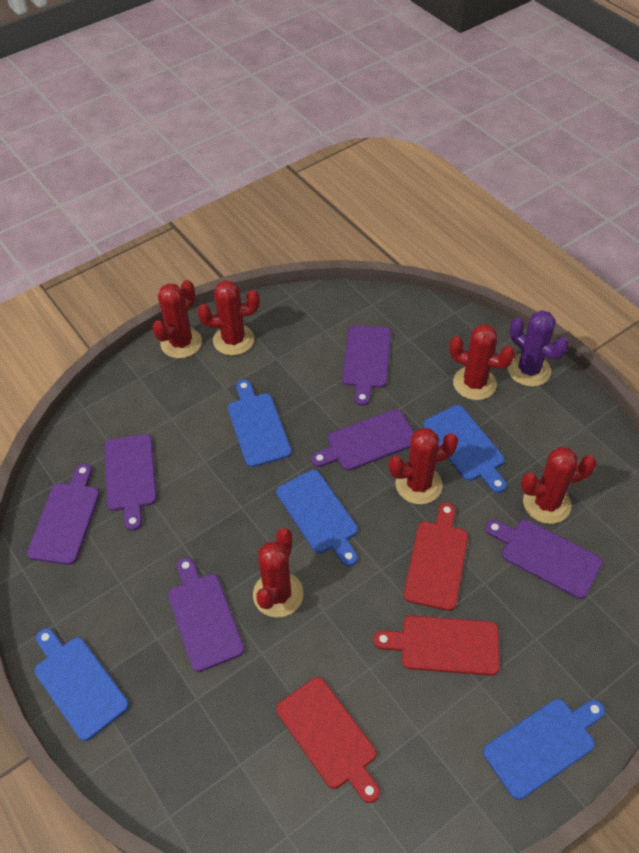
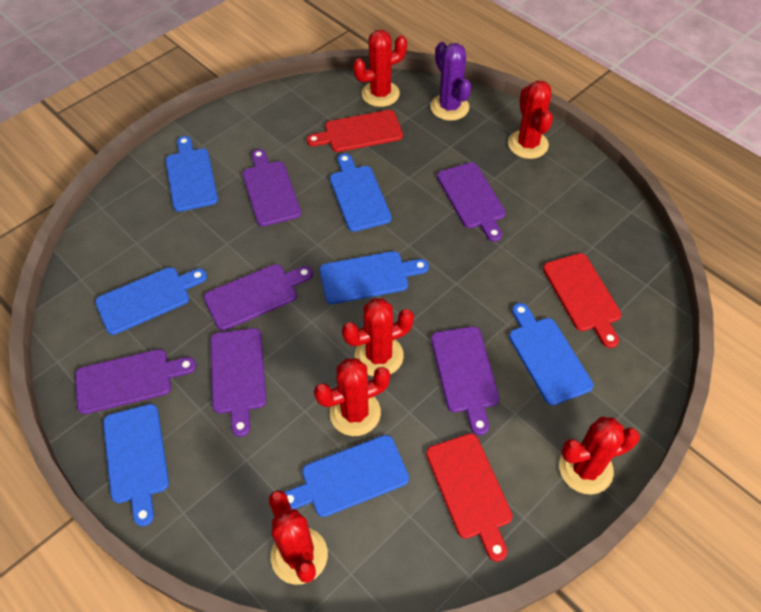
blue cutting board: 5 -> 7

